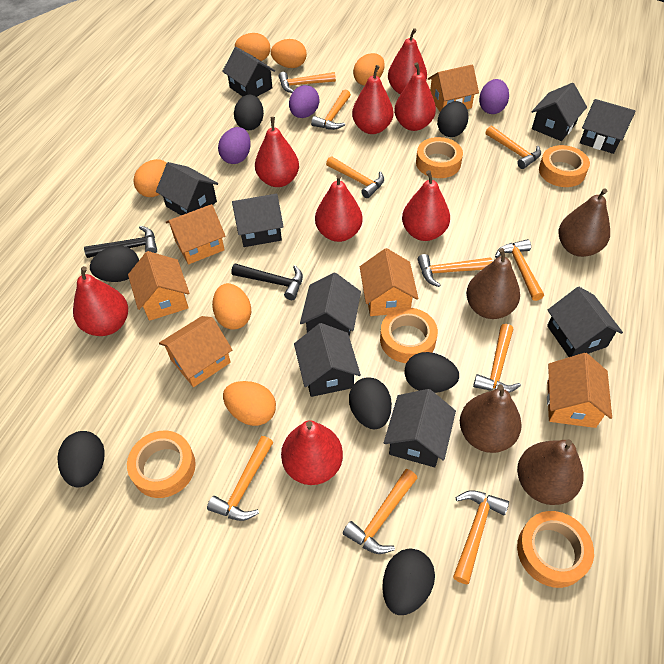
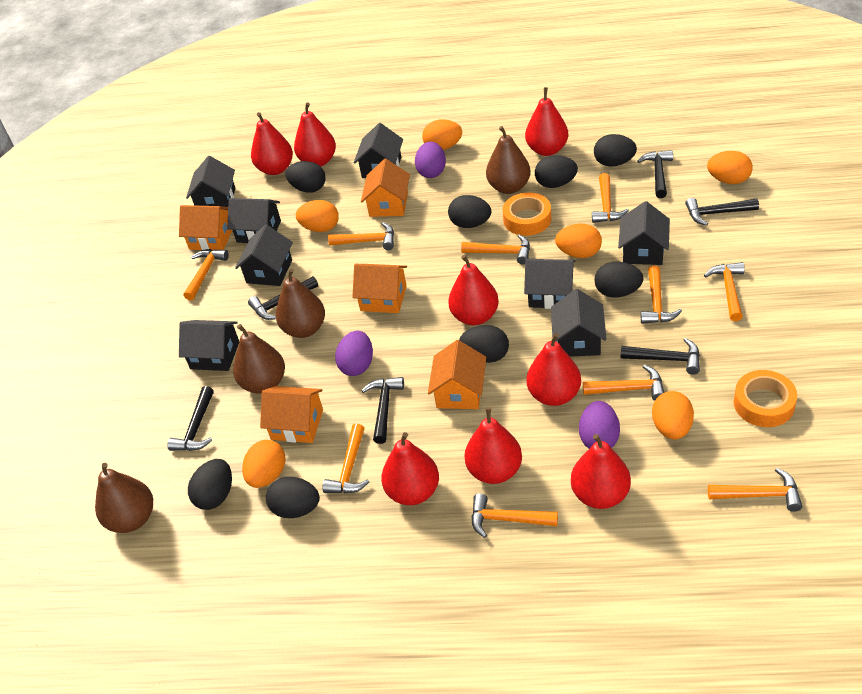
black egg: 7 -> 8
black hammer: 2 -> 6
black house: 9 -> 8
orange house: 6 -> 5
orange tape: 5 -> 2

